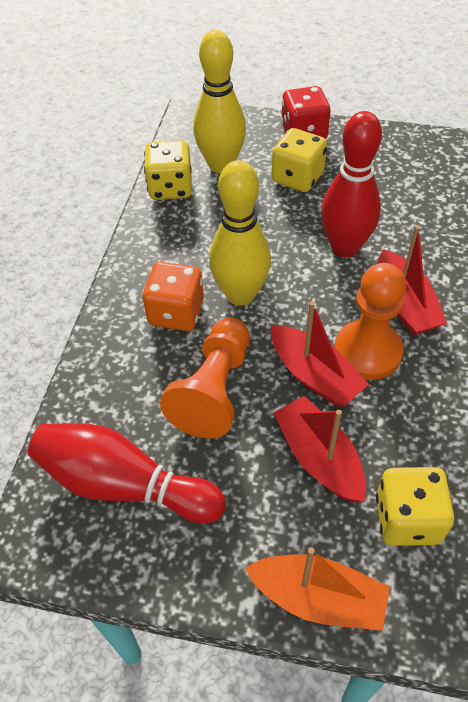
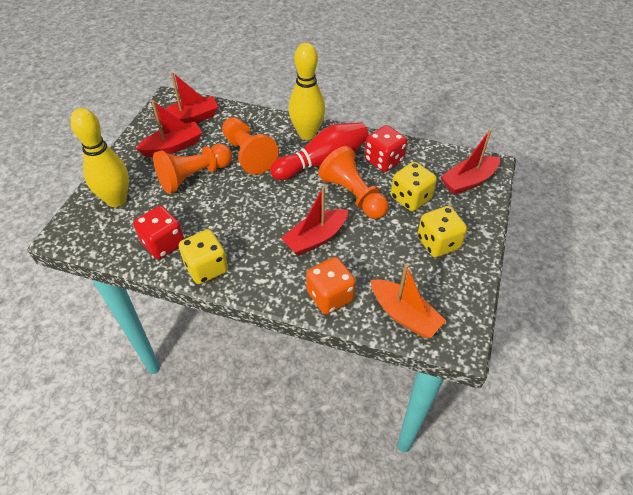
orange pawn: 2 -> 3
red boat: 3 -> 4
red bowling pin: 2 -> 1
red dice: 1 -> 2

